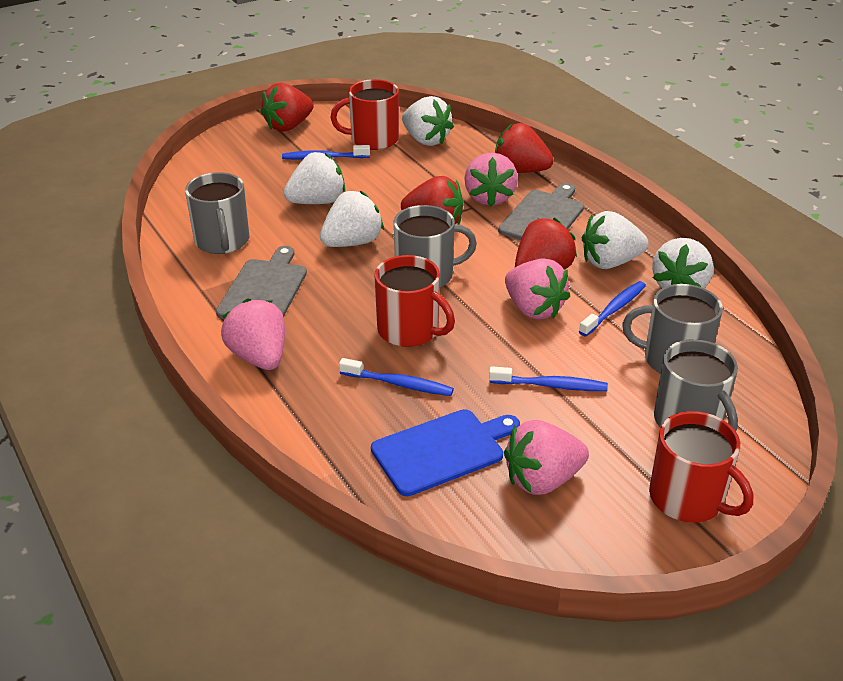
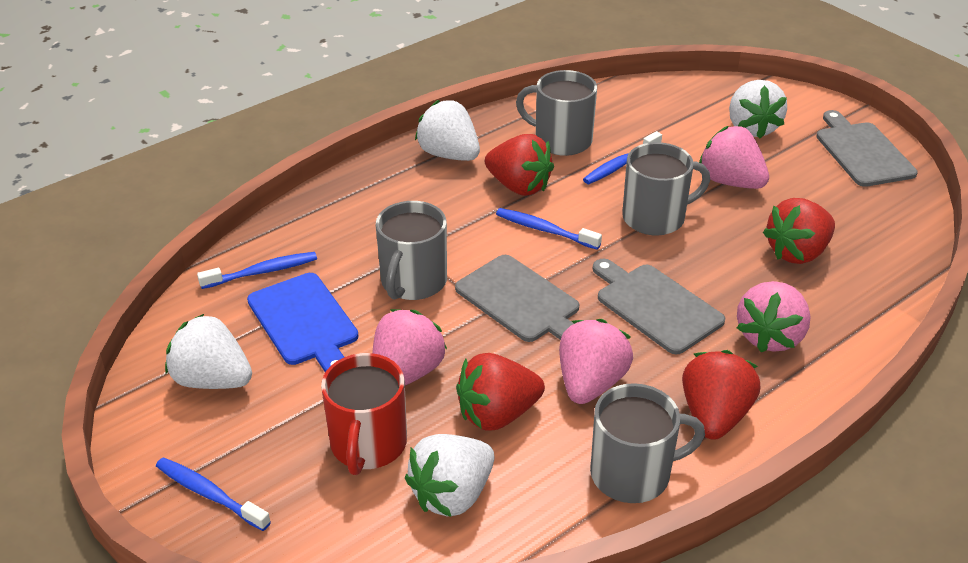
grey cutting board: 2 -> 3
red mug: 3 -> 1
white strawberry: 5 -> 4

